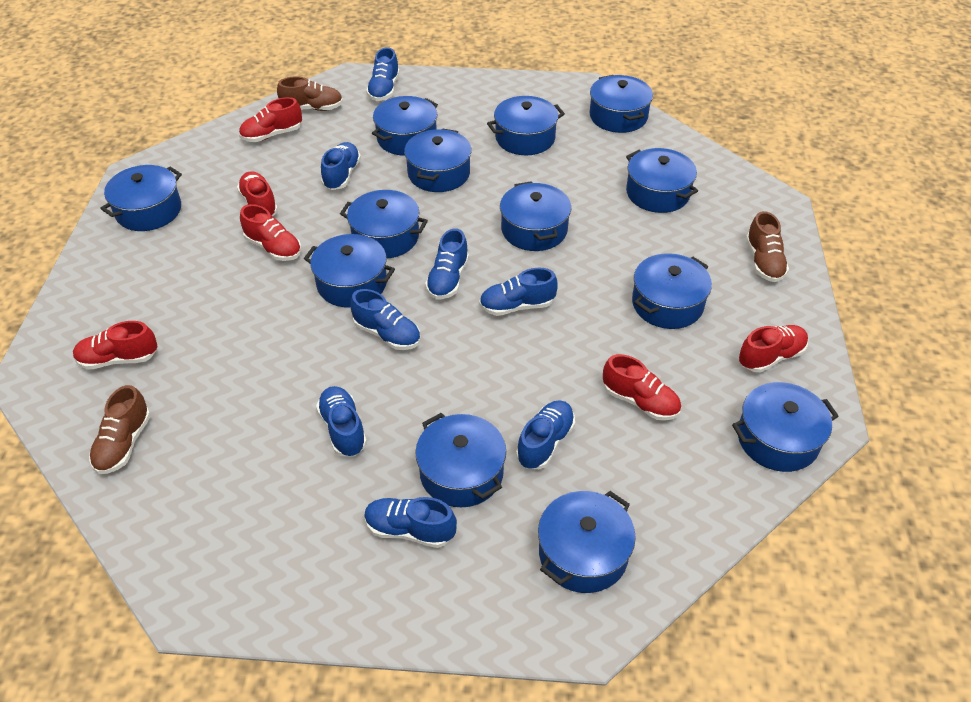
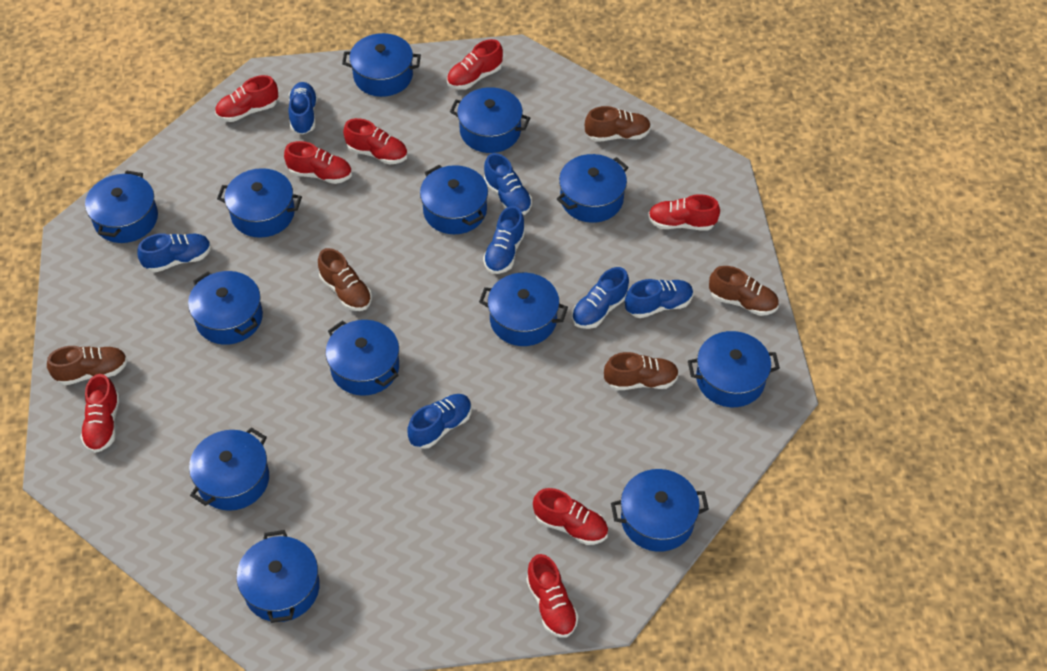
blue shoe: 8 -> 7
brown shoe: 3 -> 5
red shoe: 6 -> 8

